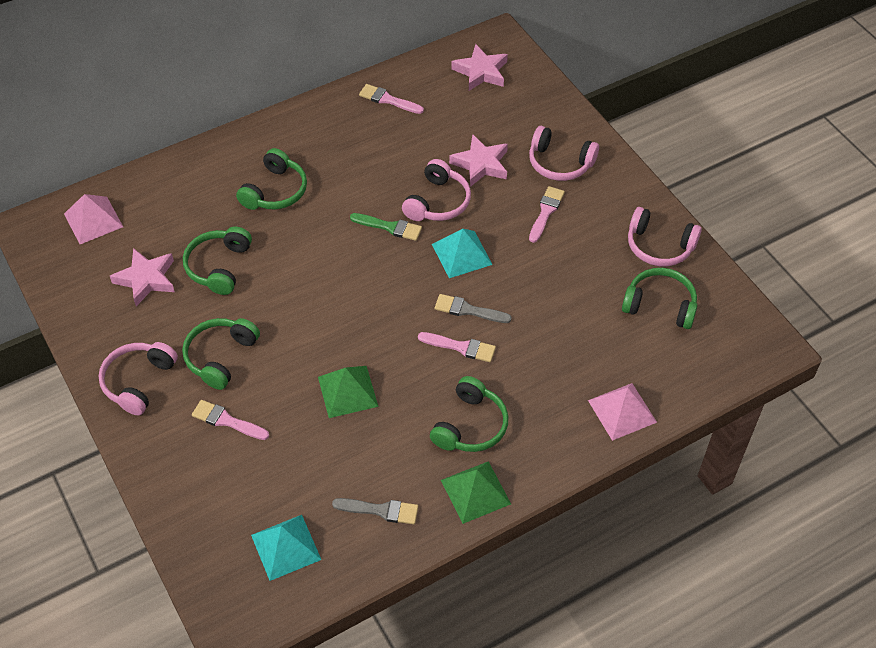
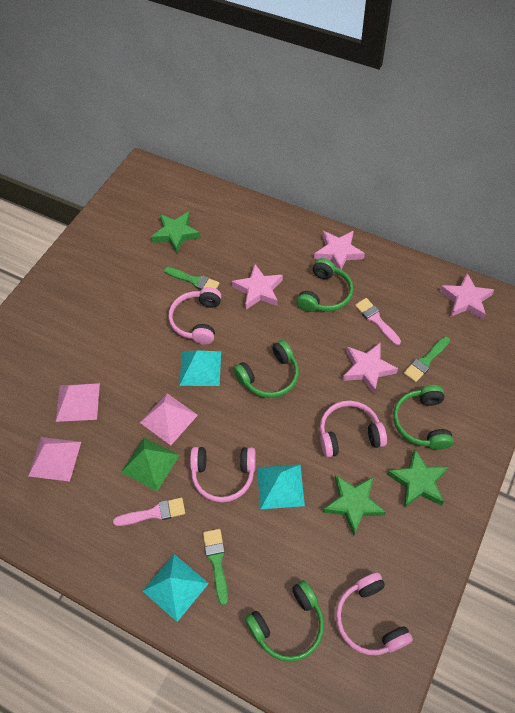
green brush: 1 -> 3
green headphones: 5 -> 4
green pyramid: 2 -> 1
green star: 0 -> 3
grey brush: 2 -> 0
pink brush: 4 -> 2
pink pyramid: 2 -> 3
pink star: 3 -> 4
turquoise pyramid: 2 -> 3

